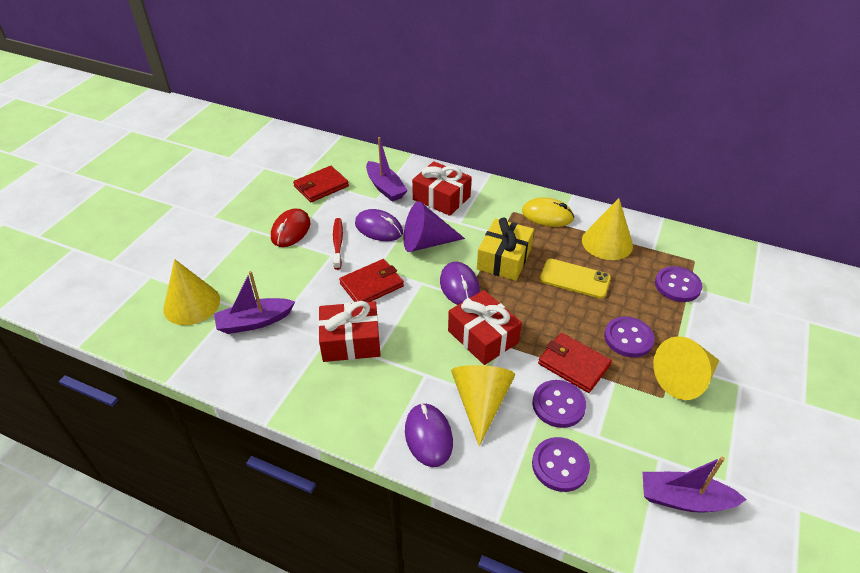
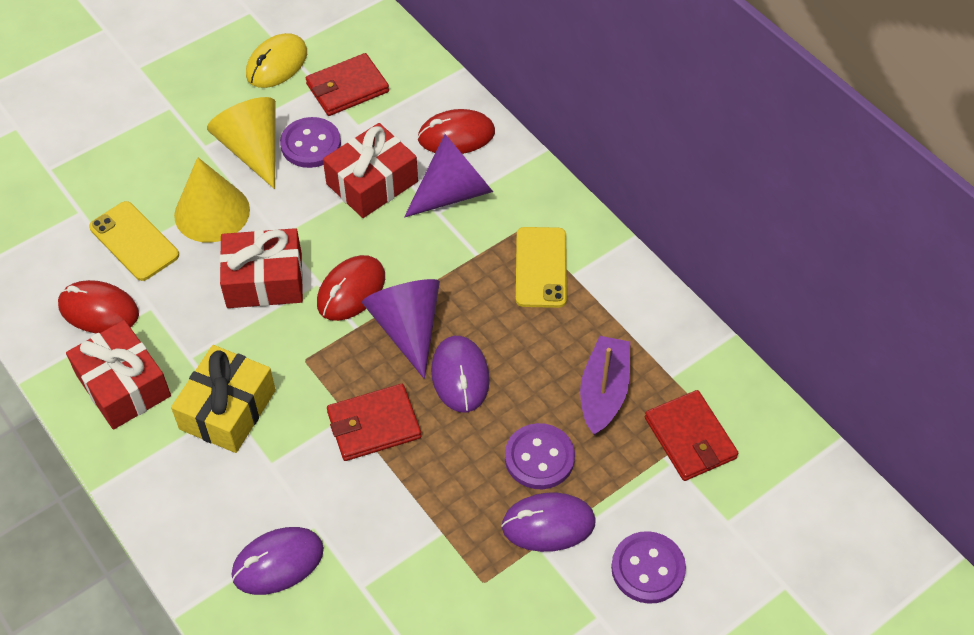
purple boat: 3 -> 1
purple button: 4 -> 3
purple cone: 1 -> 2
red mouse: 1 -> 3
red toothbrush: 1 -> 0
yellow cone: 4 -> 2
yellow phone: 1 -> 2

